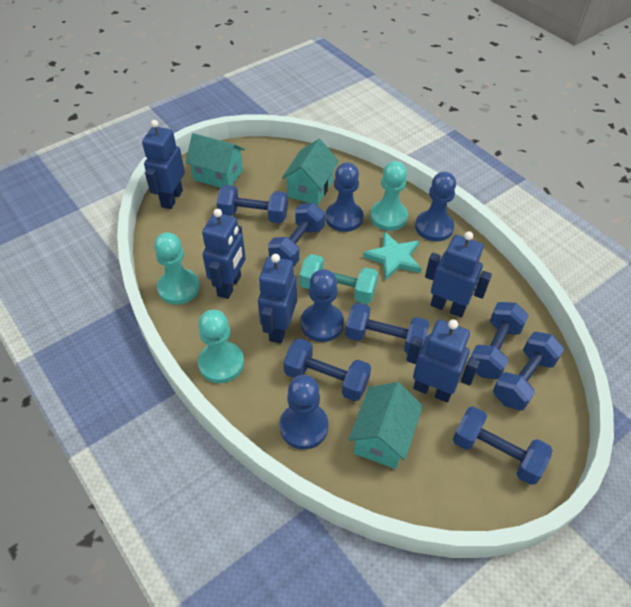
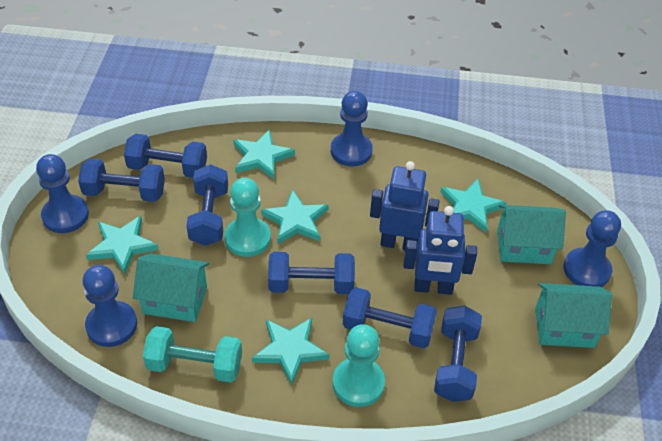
blue dumbbell: 7 -> 6
blue robot: 5 -> 2
turquoise pawn: 3 -> 2
turquoise star: 1 -> 5

